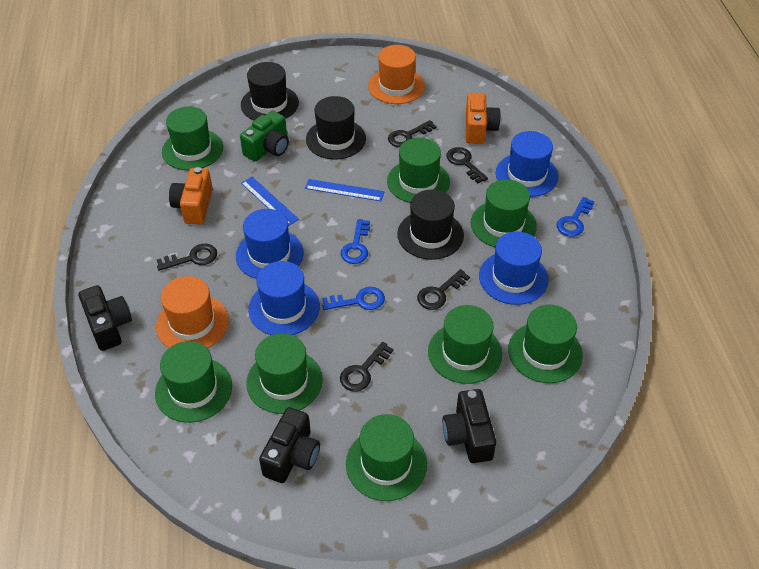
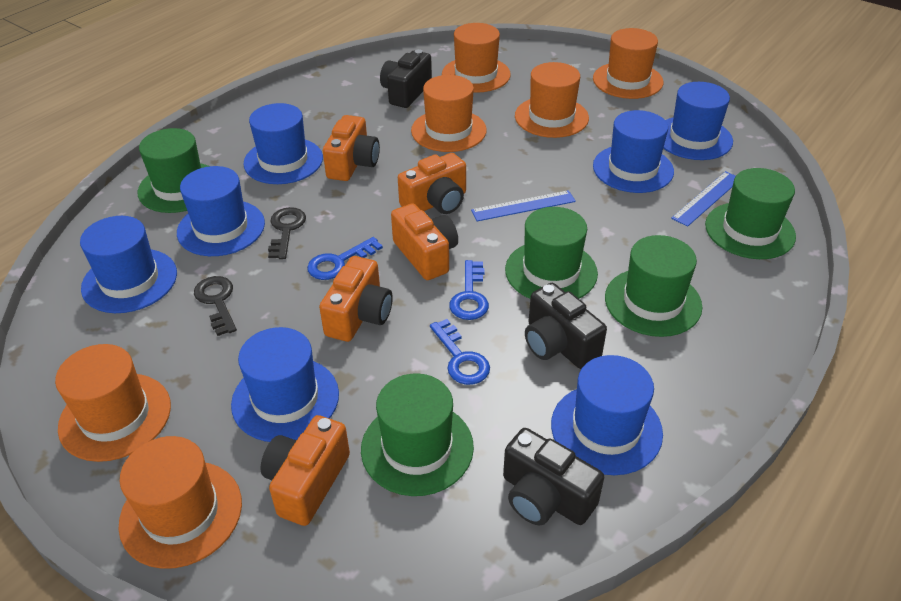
black hat: 3 -> 0
black key: 5 -> 2
blue hat: 4 -> 7
green camera: 1 -> 0
green hat: 8 -> 5
orange camera: 2 -> 5
orange hat: 2 -> 6

